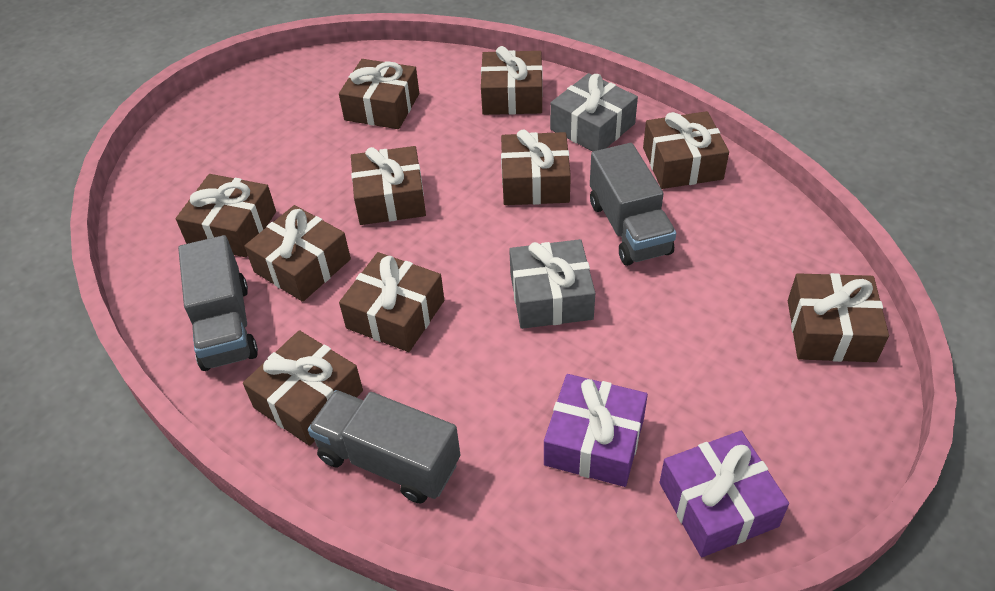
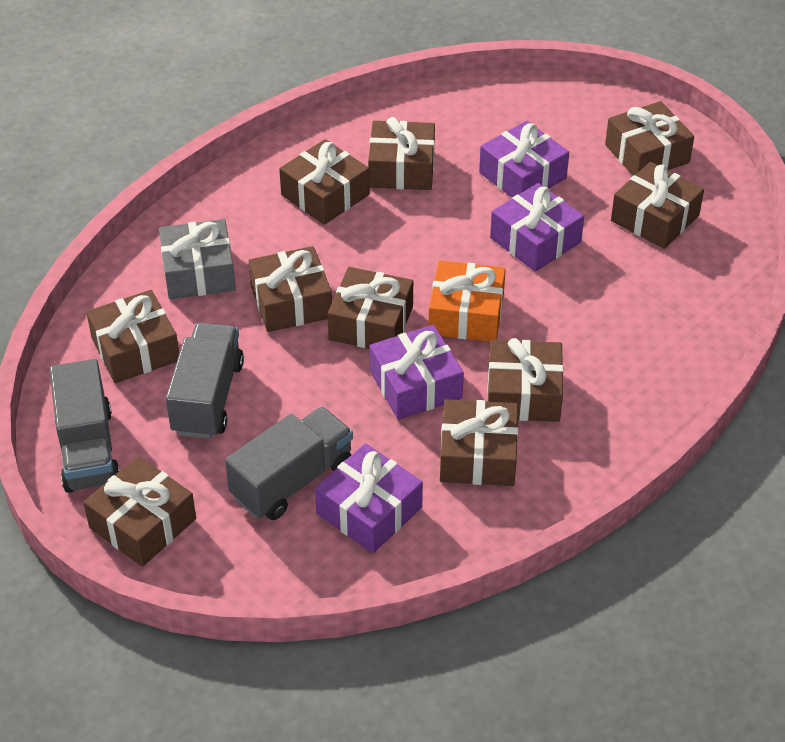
grey gift: 2 -> 1
orange gift: 0 -> 1
purple gift: 2 -> 4

